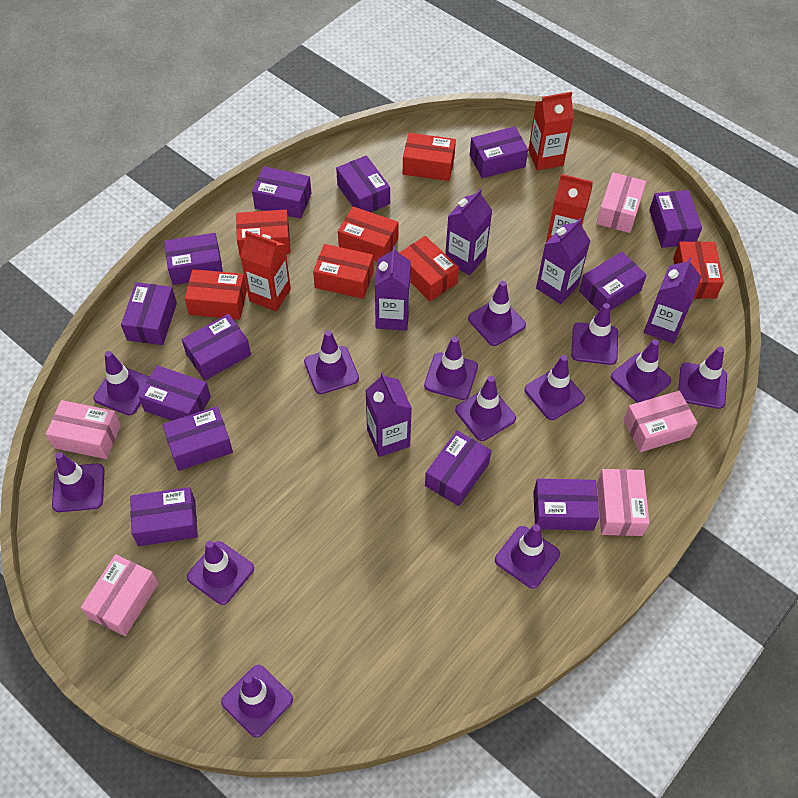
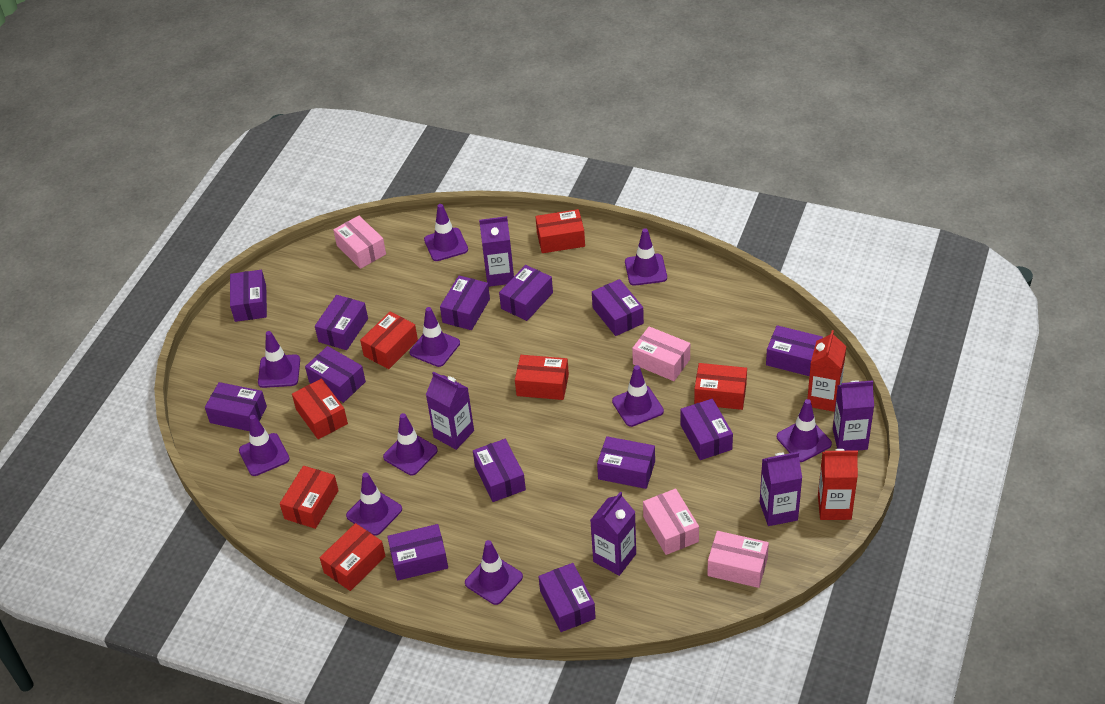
pink box: 5 -> 4
purple traffic cone: 13 -> 10
red carton: 3 -> 2

